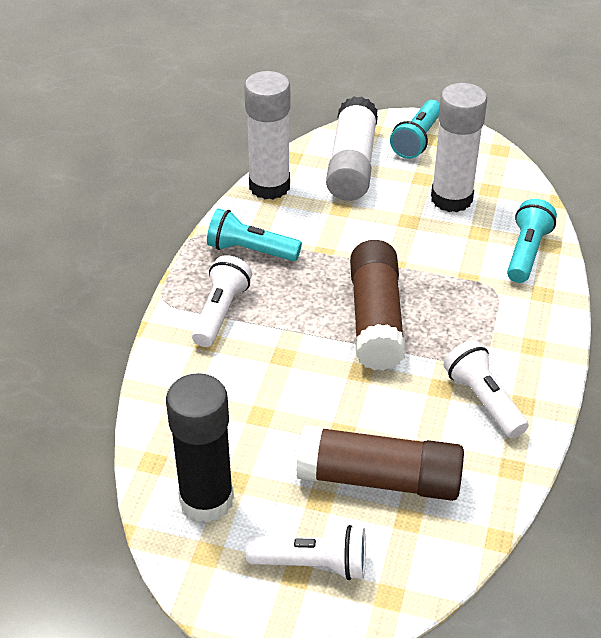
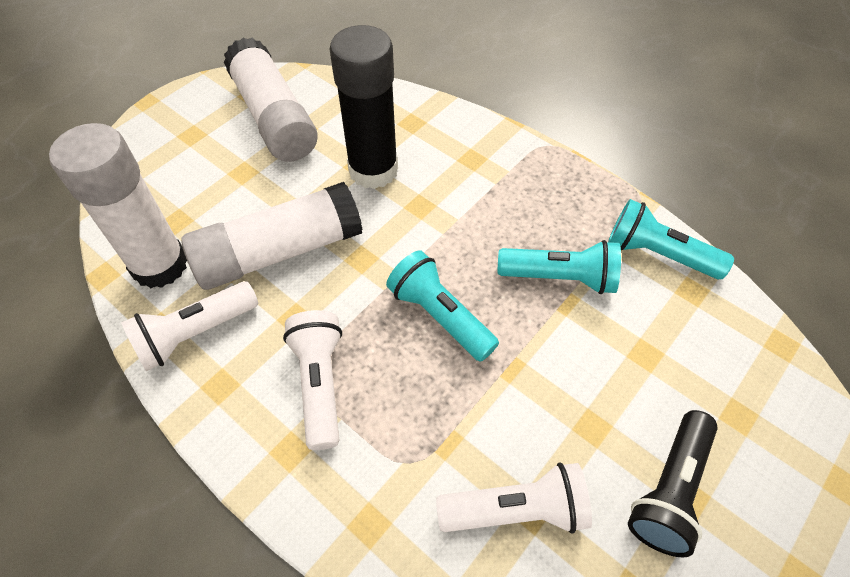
black flashlight: 0 -> 1
brown glue stick: 2 -> 0

